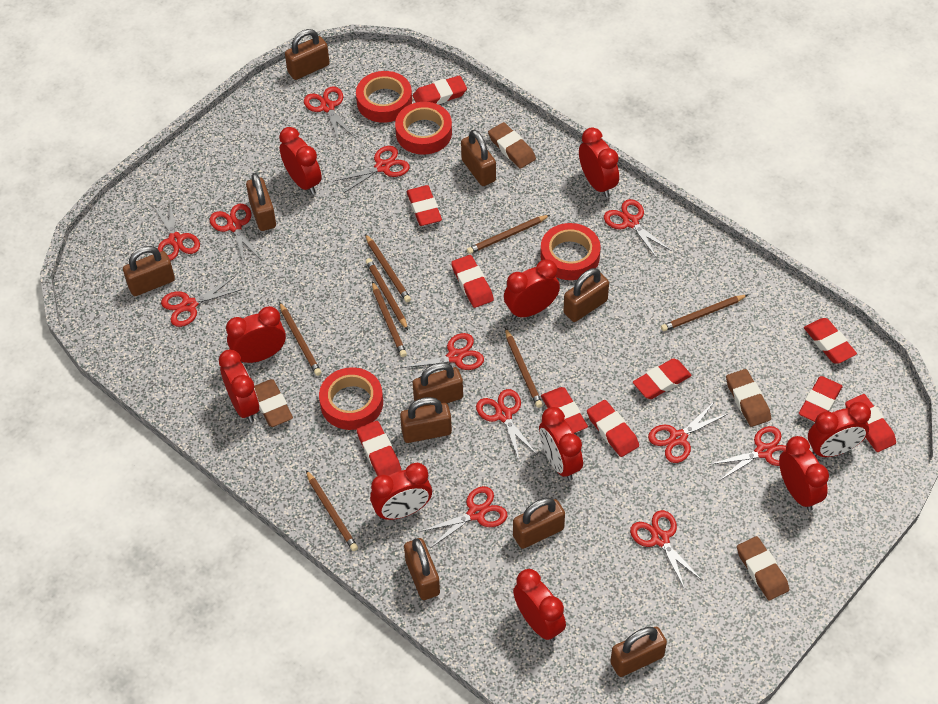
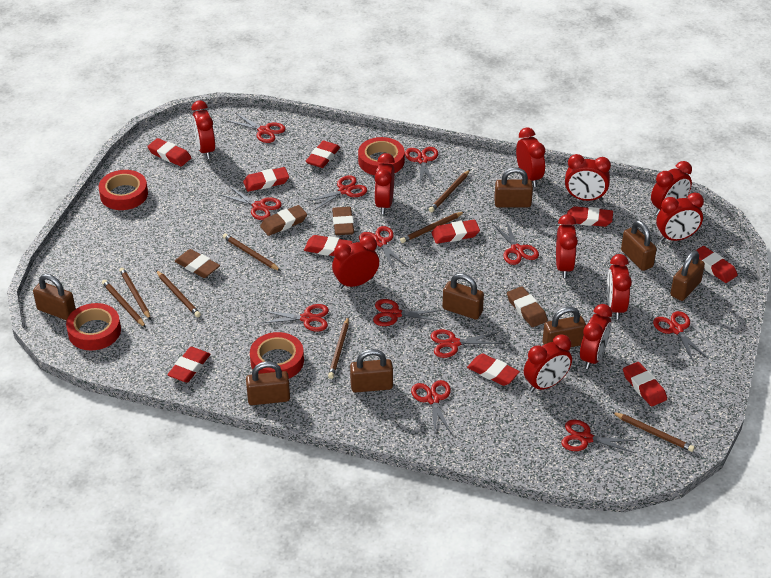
brown padlock: 10 -> 8
red clock: 10 -> 11

